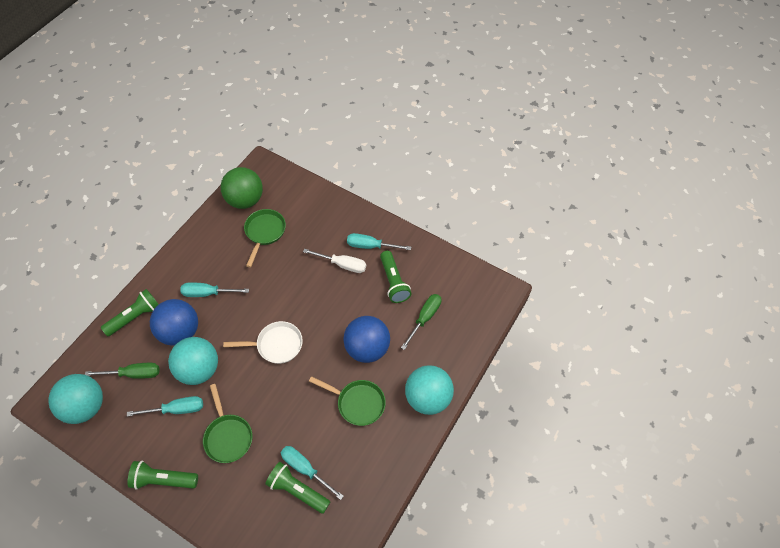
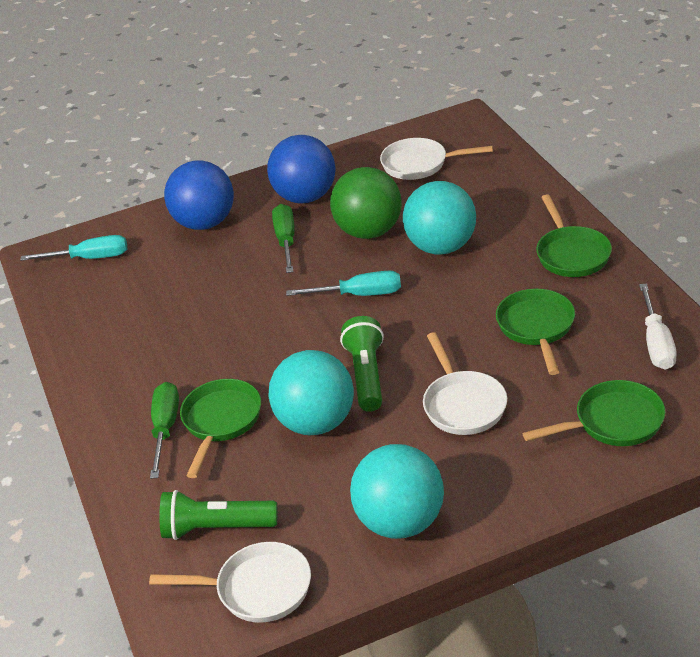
green flashlight: 4 -> 2
green pan: 3 -> 4
turquoise screwdriver: 4 -> 2
white pan: 1 -> 3

